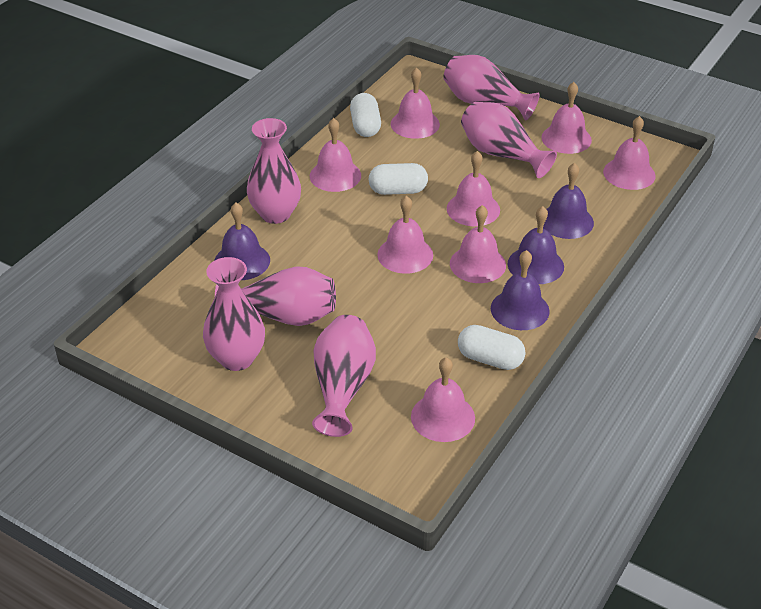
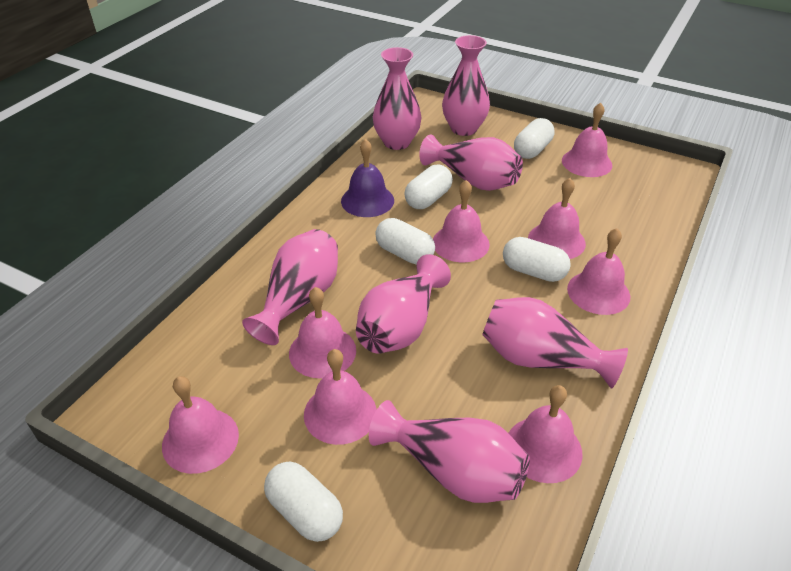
pink vase: 6 -> 7
purple bell: 4 -> 1
white capsule: 3 -> 5

